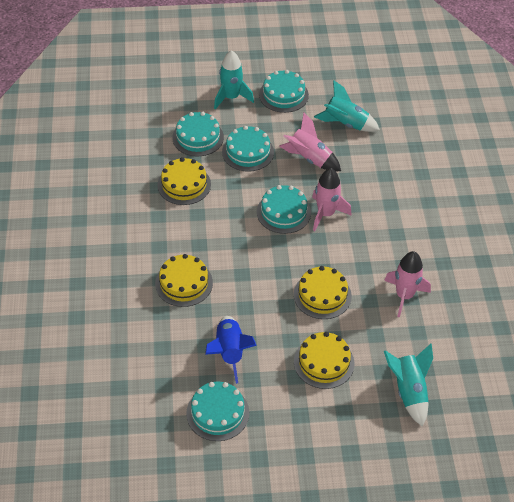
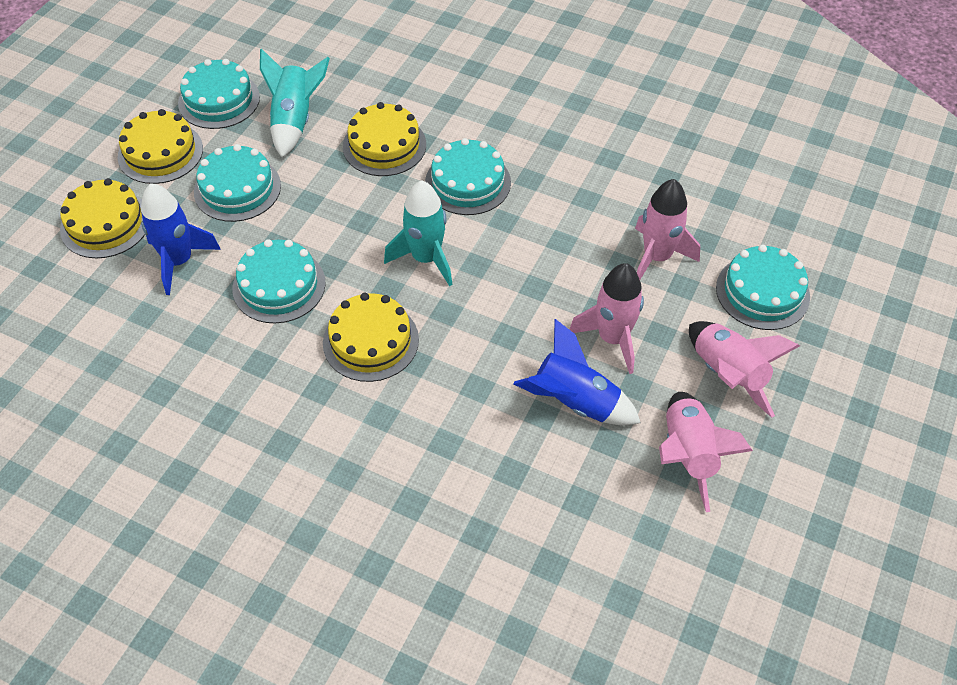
blue rocket: 1 -> 2
pink rocket: 3 -> 4
turquoise rocket: 3 -> 2

